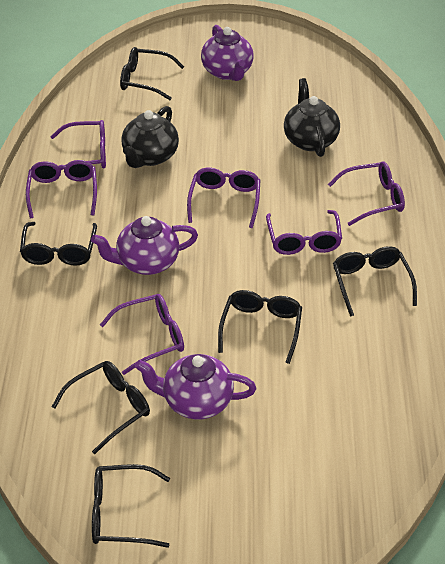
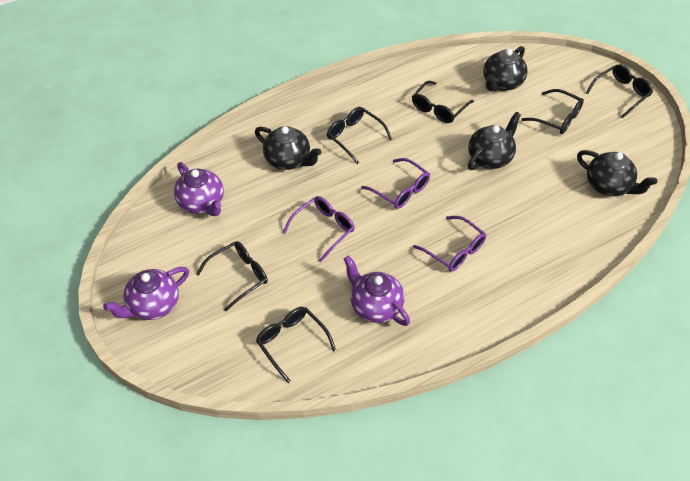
black teapot: 2 -> 4
purple glasses: 6 -> 3

